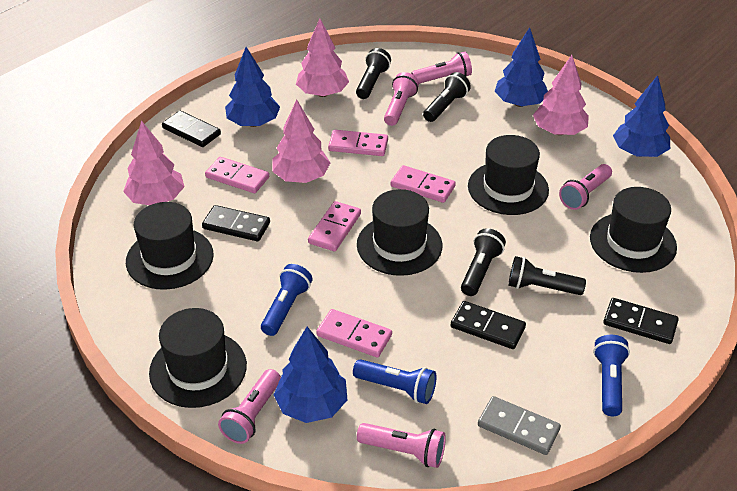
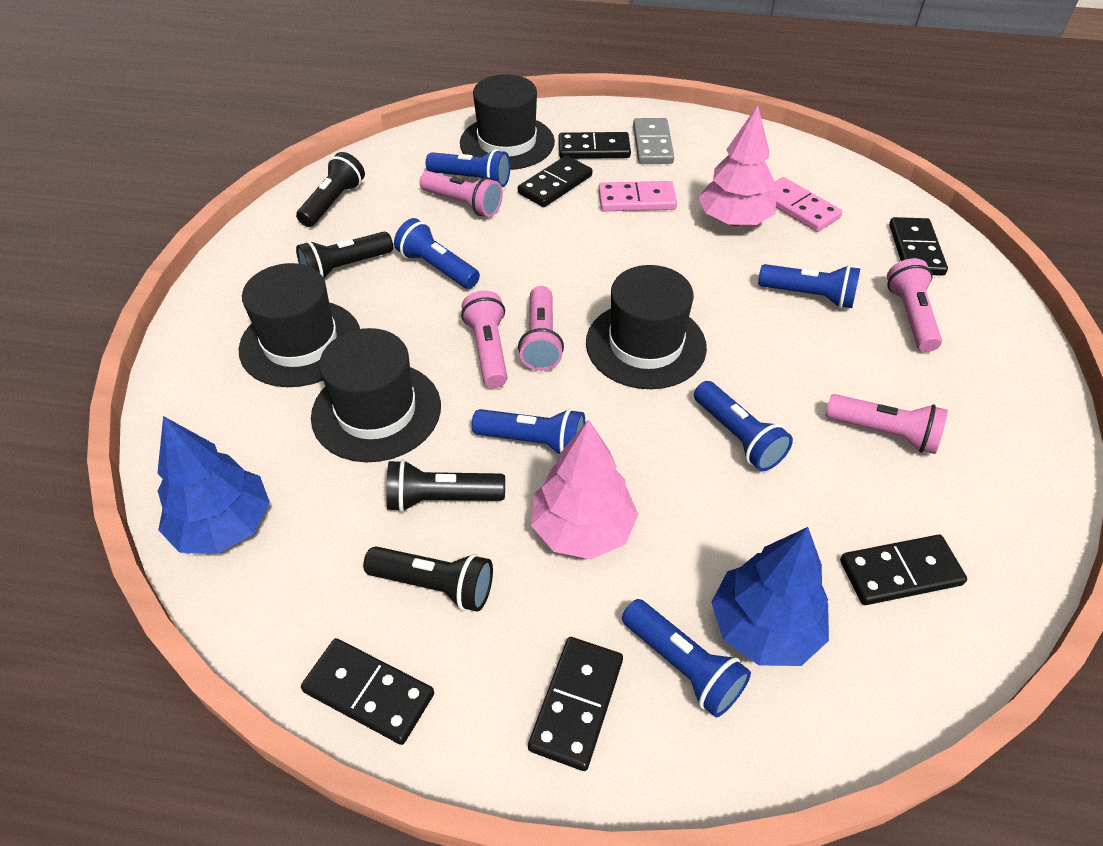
black domino: 4 -> 6
black hat: 5 -> 4
blue flashlight: 3 -> 6
blue tree: 4 -> 2
pink domino: 5 -> 2
pink tree: 4 -> 2

